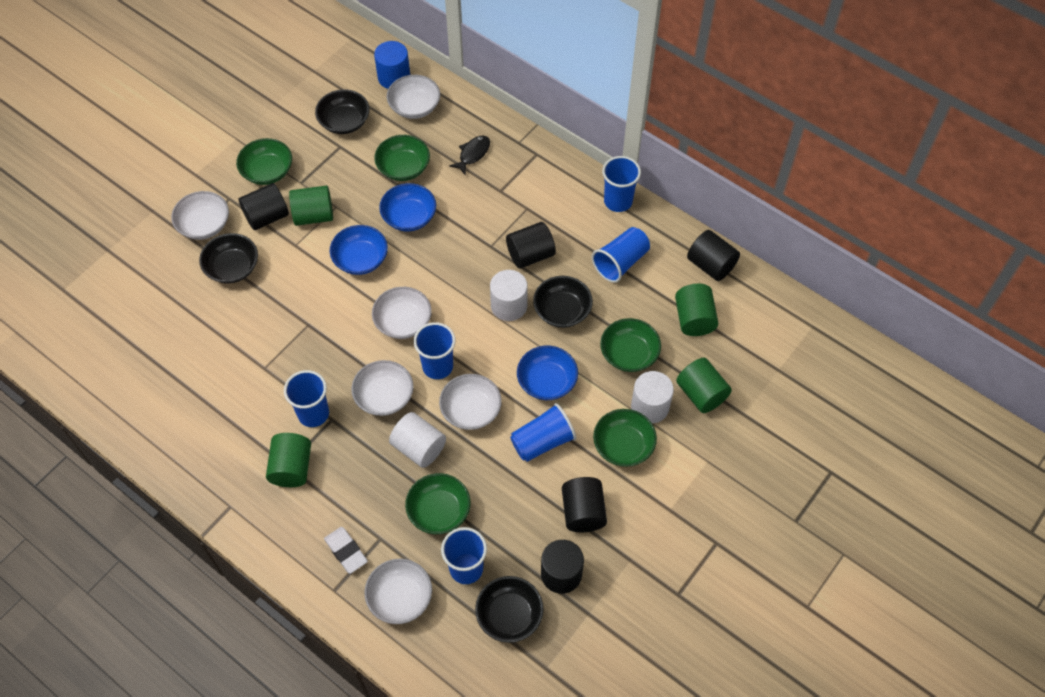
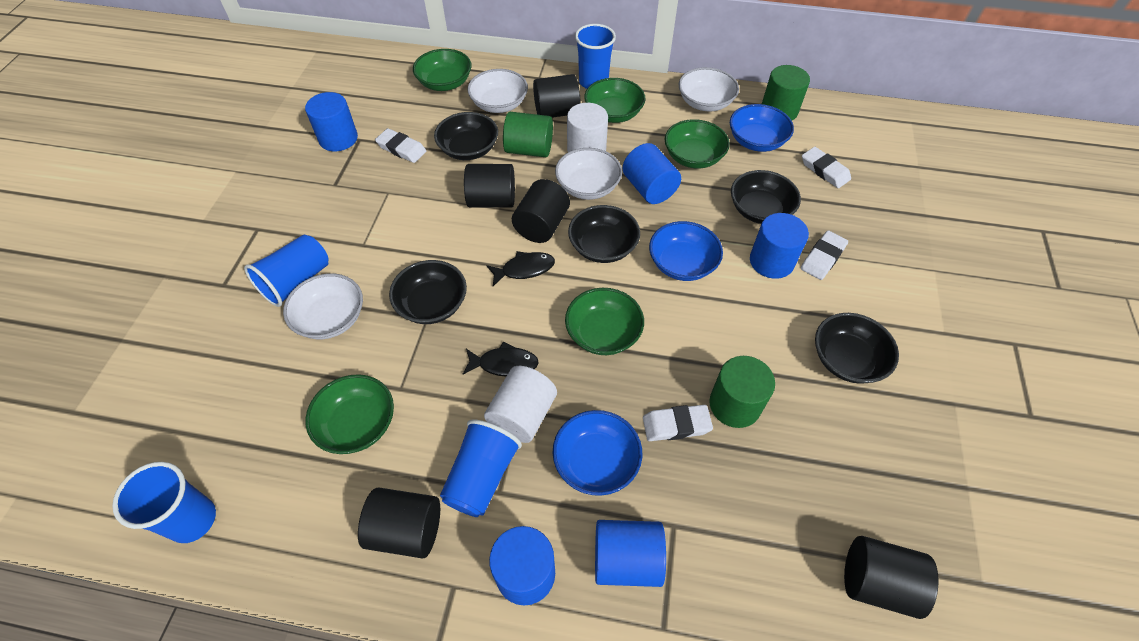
black bowl: 4 -> 5
black fish: 1 -> 2
blue cup: 6 -> 4
blue cylinder: 1 -> 5
green cylinder: 4 -> 3
white bowl: 6 -> 4
white cylinder: 3 -> 2
white eraser: 1 -> 4

